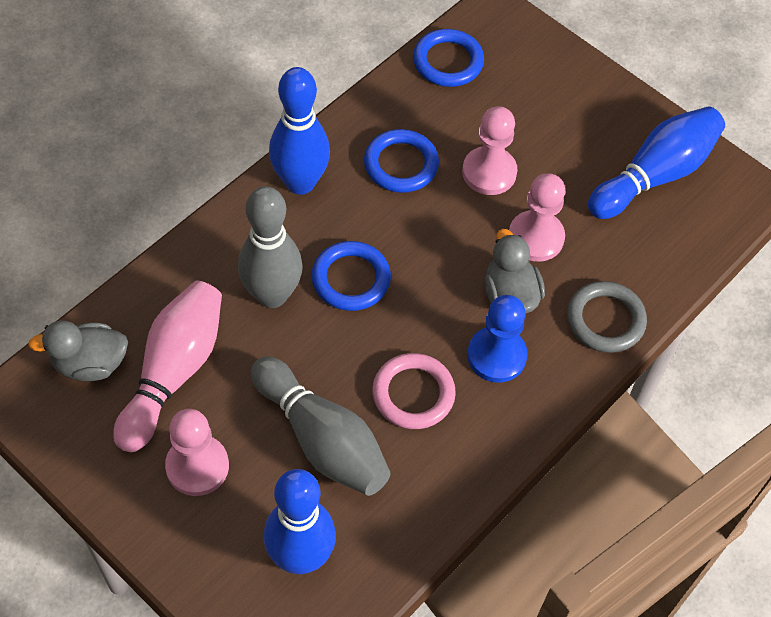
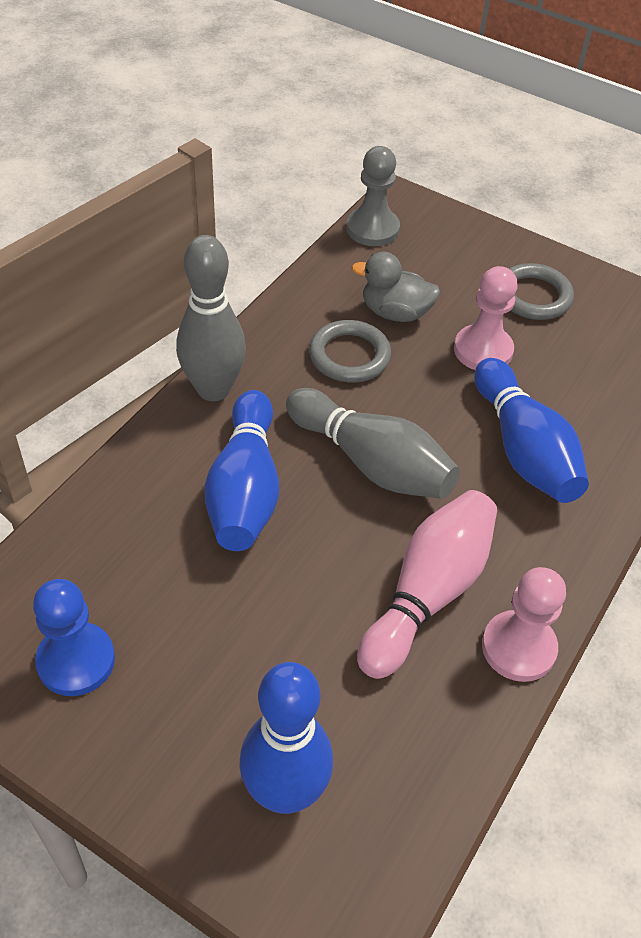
blue ring: 3 -> 0
grey duck: 2 -> 1
grey pawn: 0 -> 1
grey ring: 1 -> 2
pink pawn: 3 -> 2
pink ring: 1 -> 0

